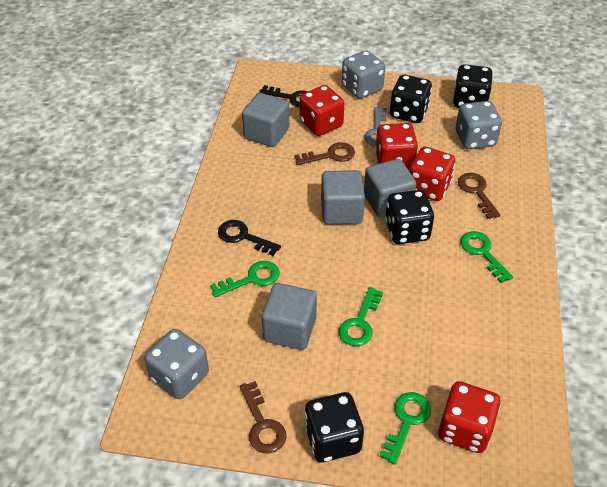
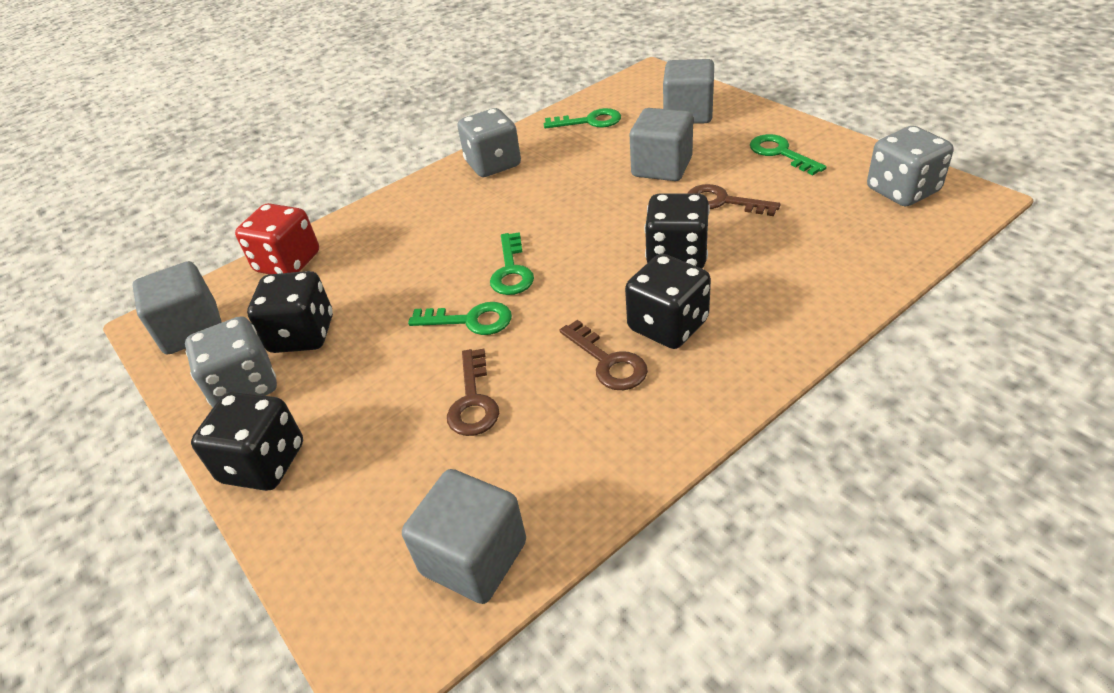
black key: 2 -> 0
grey key: 1 -> 0
red dice: 4 -> 1

